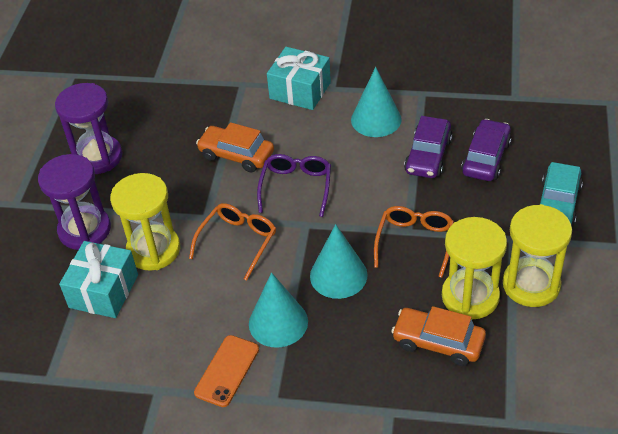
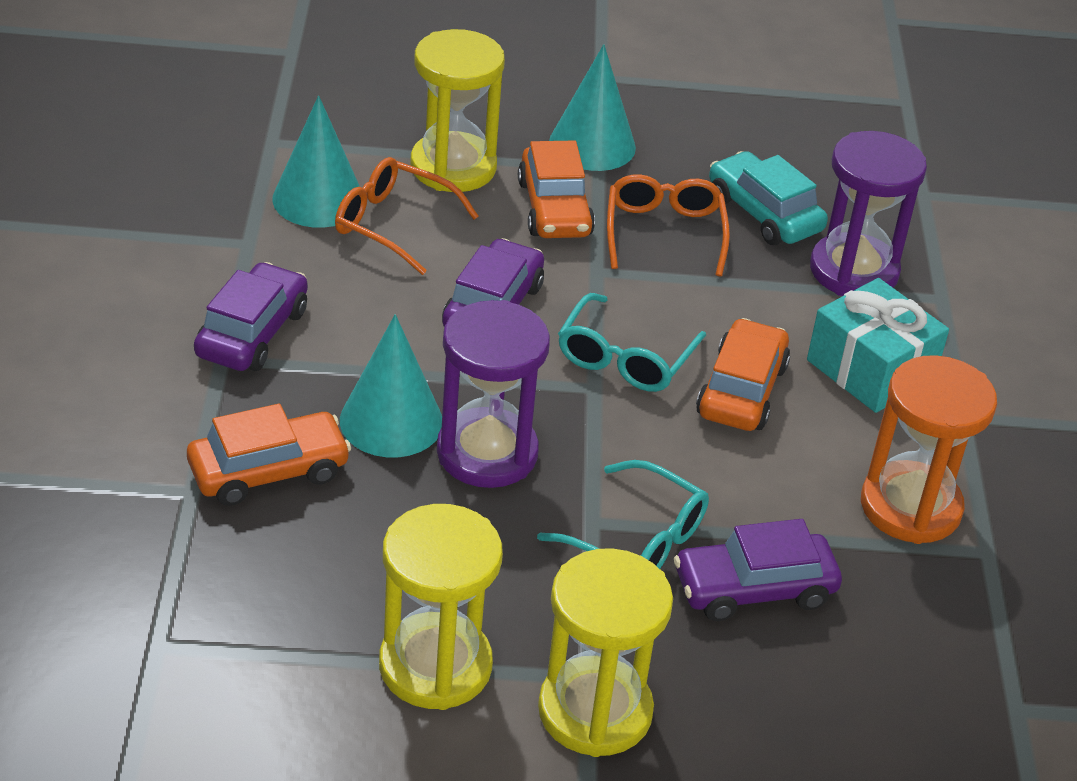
orange car: 2 -> 3
orange hourglass: 0 -> 1
orange phone: 1 -> 0
purple car: 2 -> 3
purple glasses: 1 -> 0
turquoise gift: 2 -> 1
turquoise glasses: 0 -> 2

